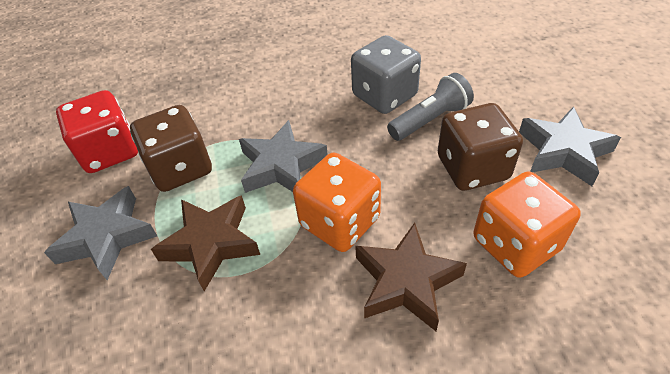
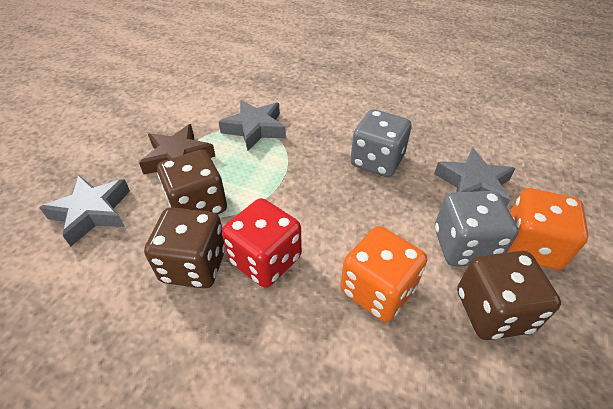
brown dice: 2 -> 3
brown star: 2 -> 1
grey dice: 1 -> 2
grey flashlight: 1 -> 0

